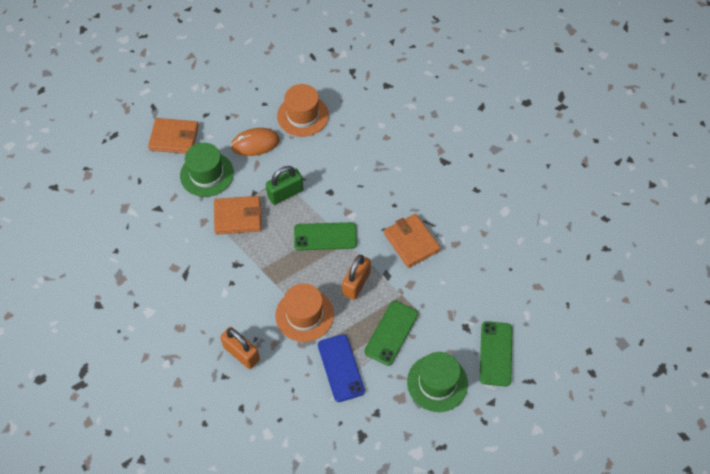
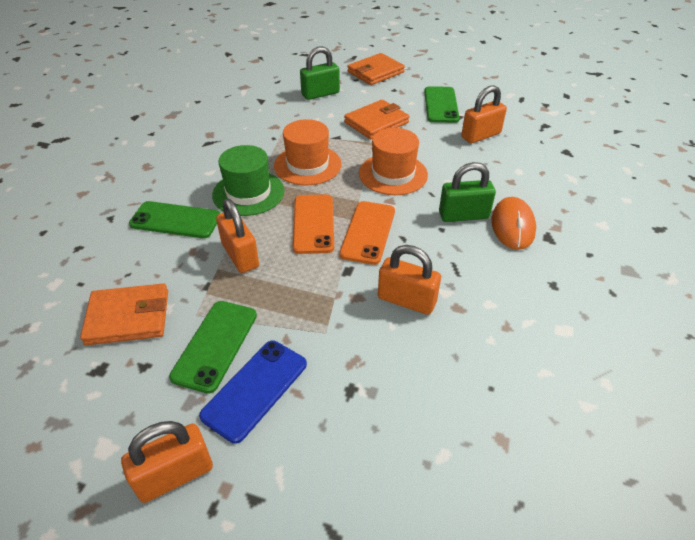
green hat: 2 -> 1
green padlock: 1 -> 2
orange padlock: 2 -> 4
orange phone: 0 -> 2

